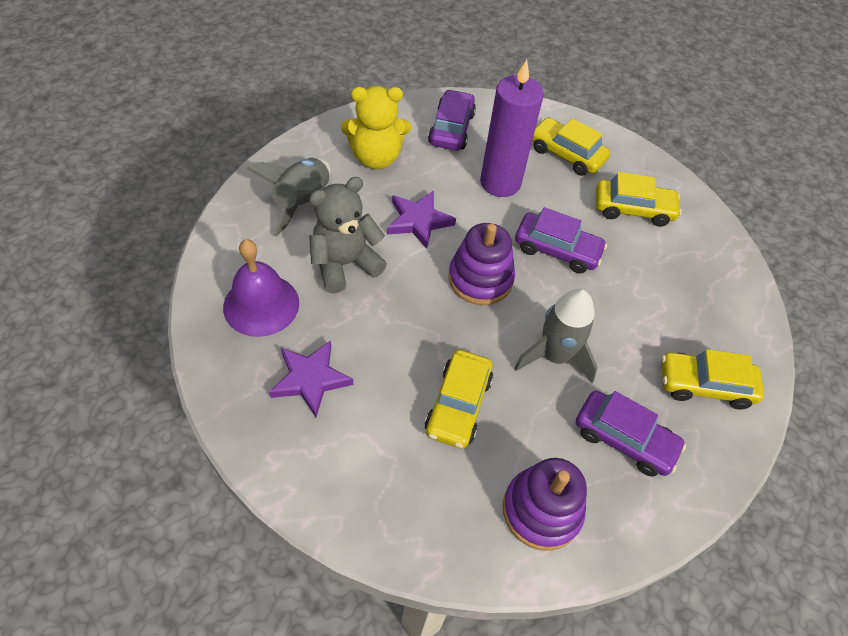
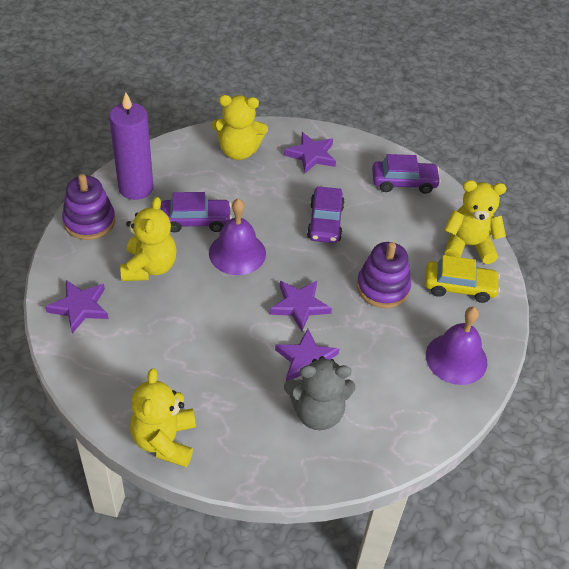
grey rocket: 2 -> 0
purple bell: 1 -> 2
purple star: 2 -> 4
yellow car: 4 -> 1
yellow teddy bear: 1 -> 4

